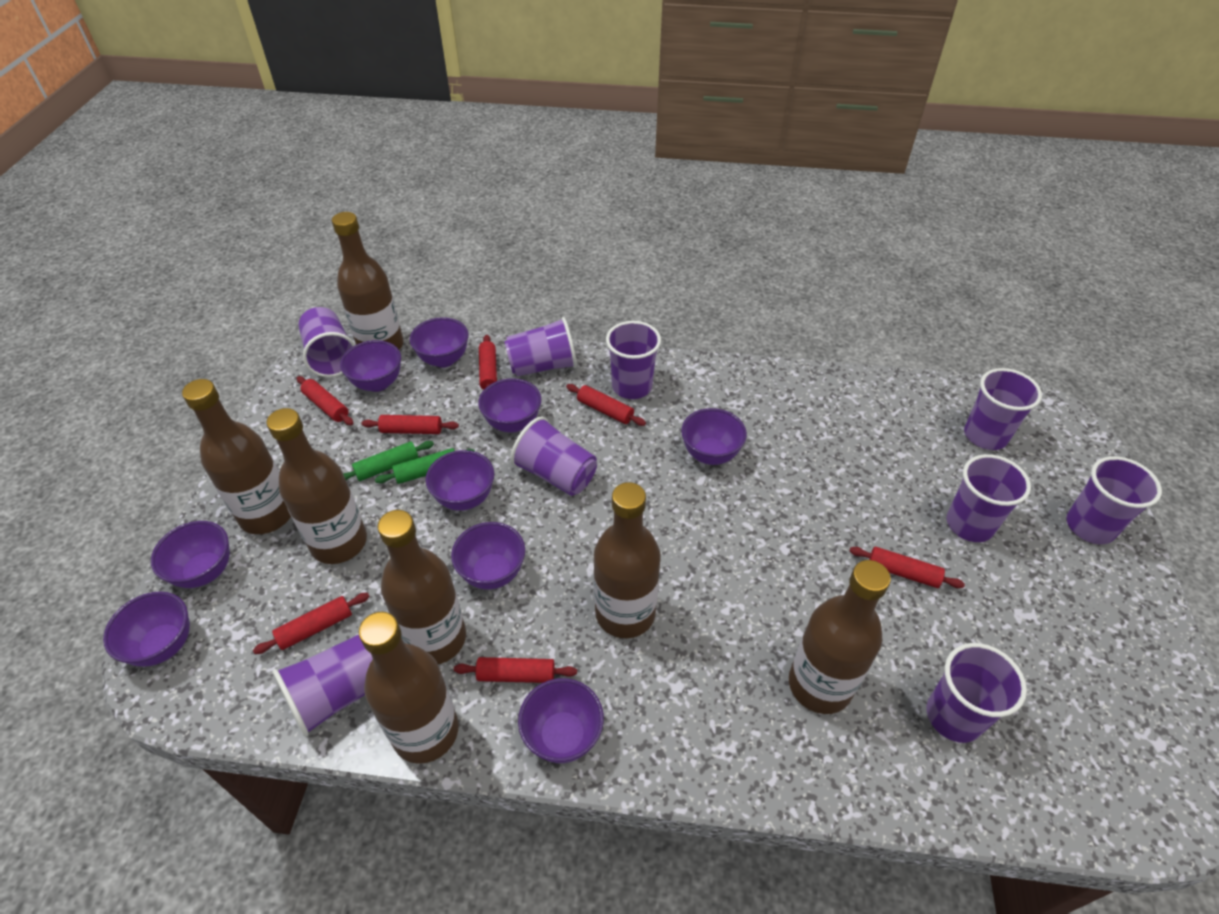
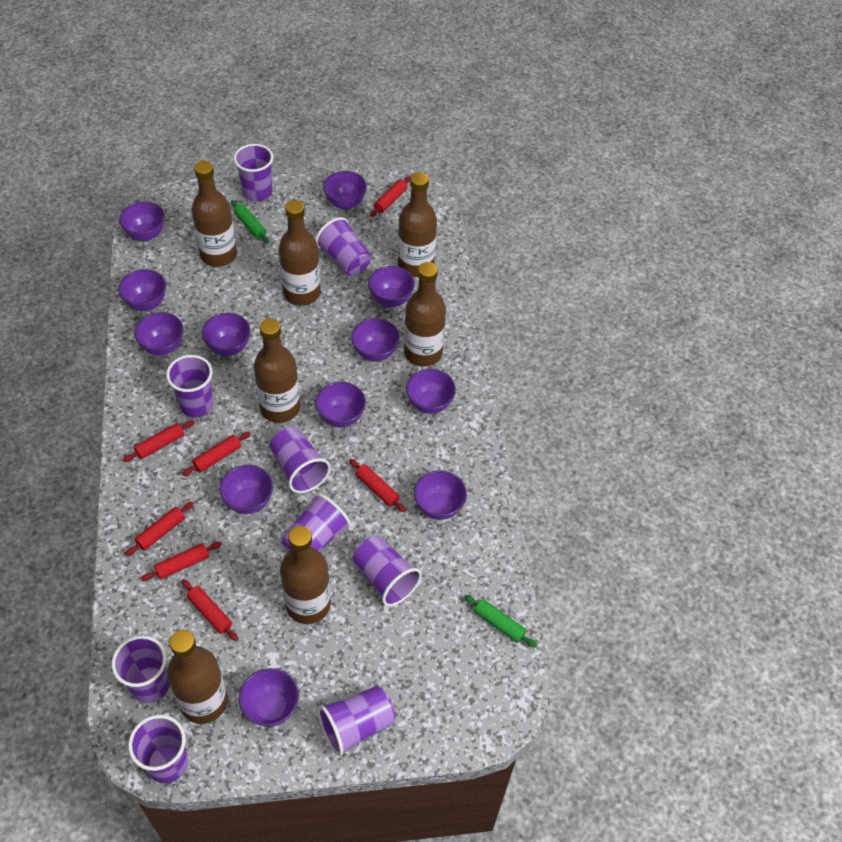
purple bowl: 9 -> 12

